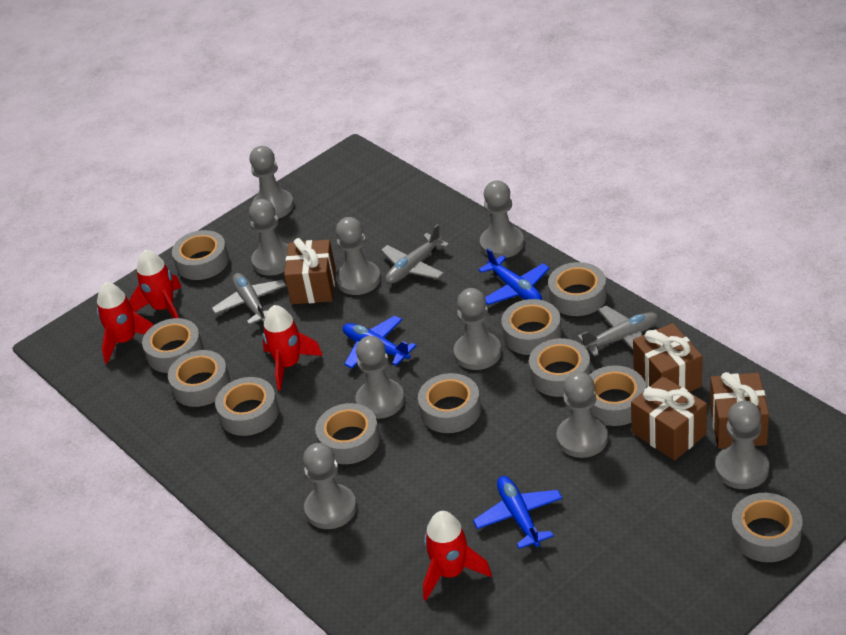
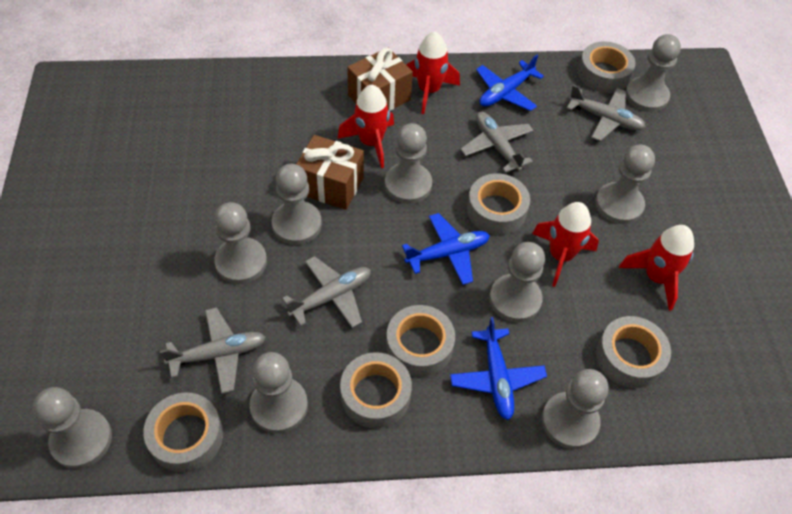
brown gift: 4 -> 2
grey plane: 3 -> 4
grey tape: 11 -> 6

